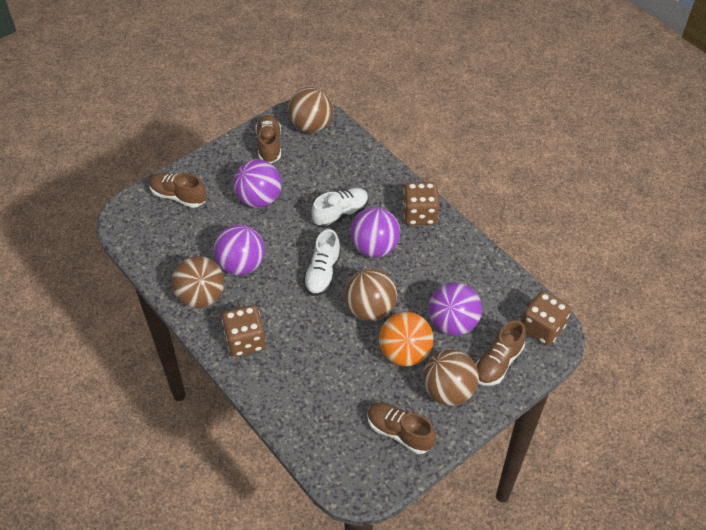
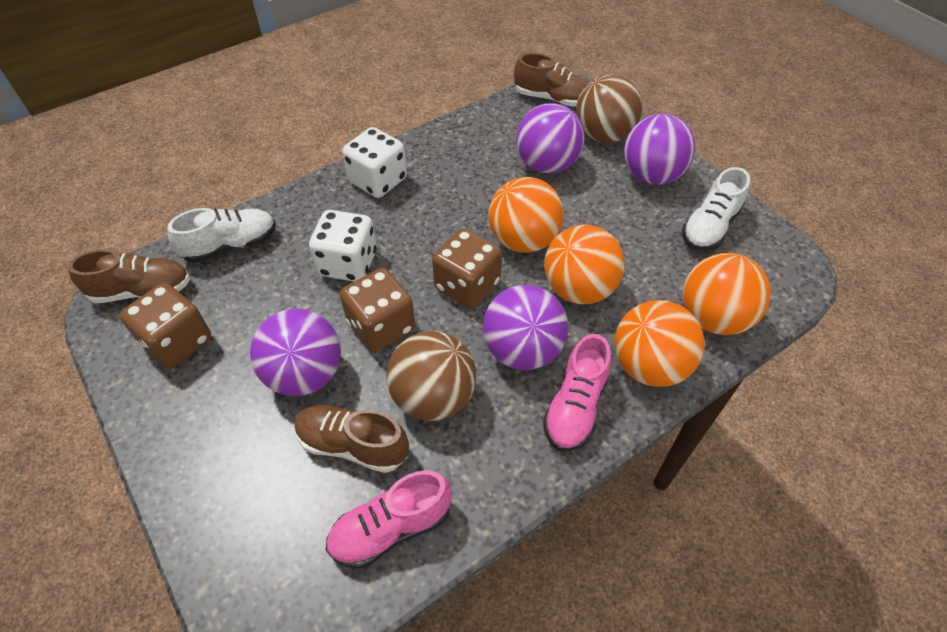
brown ball: 4 -> 2
brown shoe: 4 -> 3
orange ball: 1 -> 4
pink shoe: 0 -> 2
white dice: 0 -> 2

